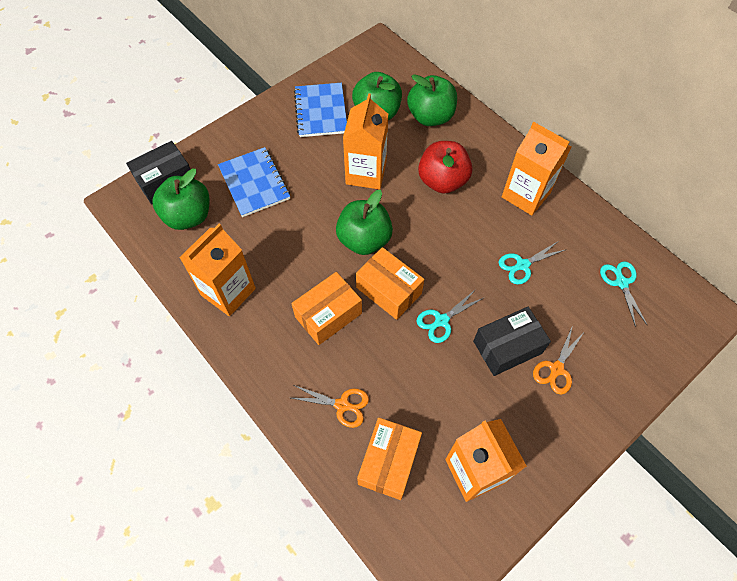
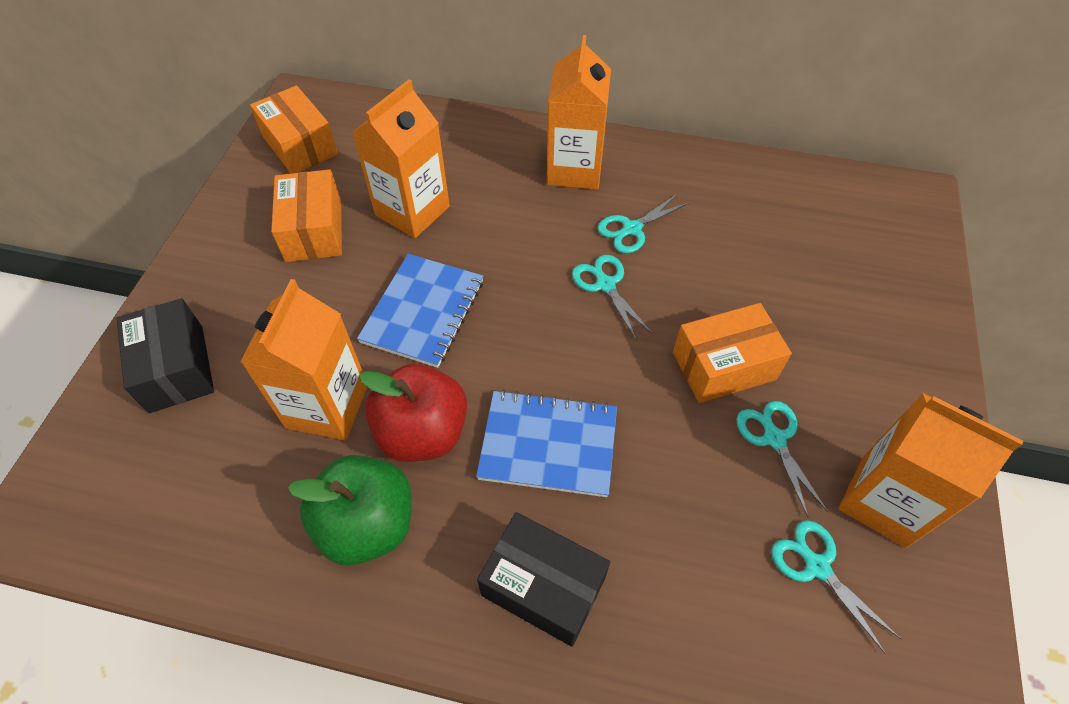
green apple: 4 -> 1
orange scissors: 2 -> 0
turquoise scissors: 3 -> 4

